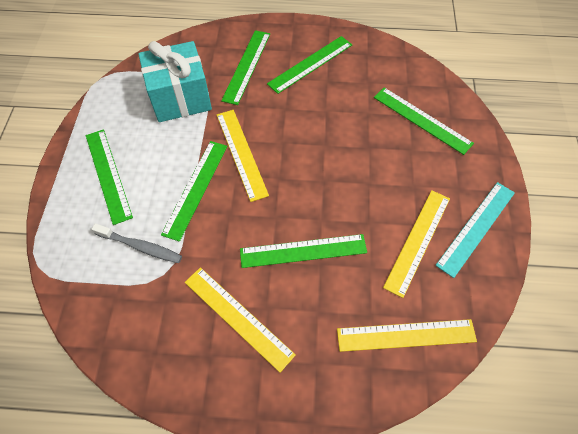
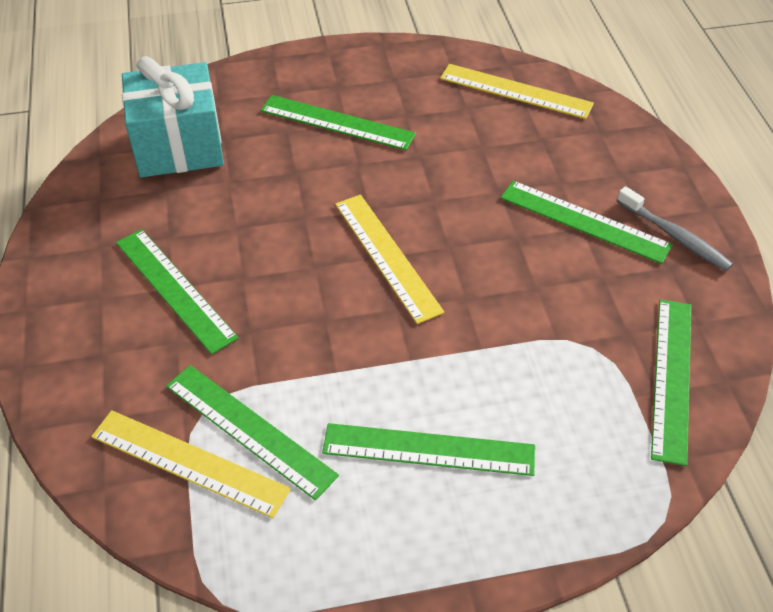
turquoise ruler: 1 -> 0
yellow ruler: 4 -> 3

